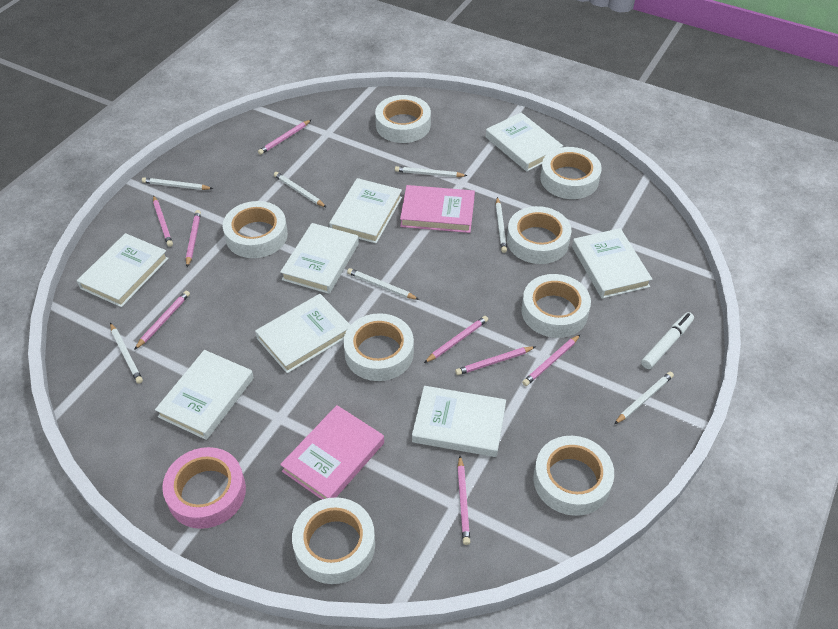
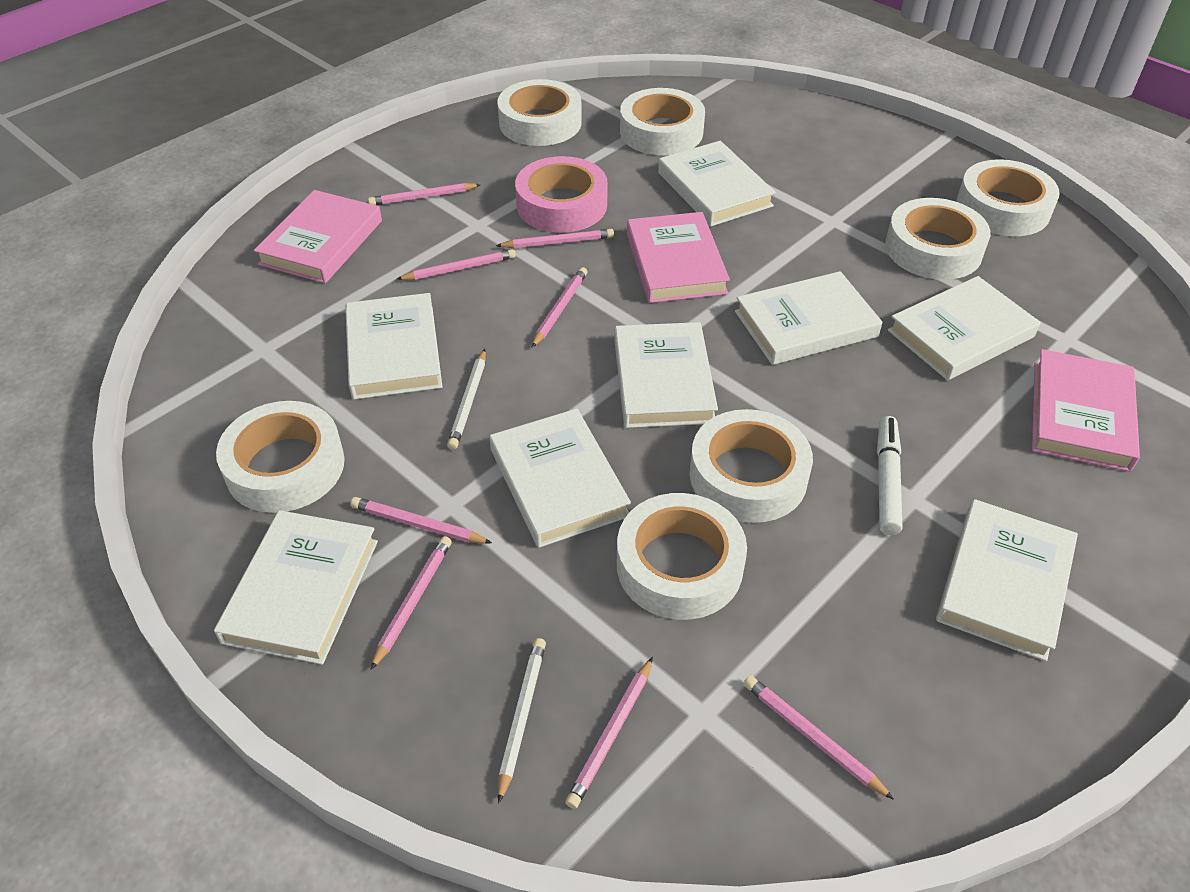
pink book: 2 -> 3
white pencil: 7 -> 2
white tape: 8 -> 7

